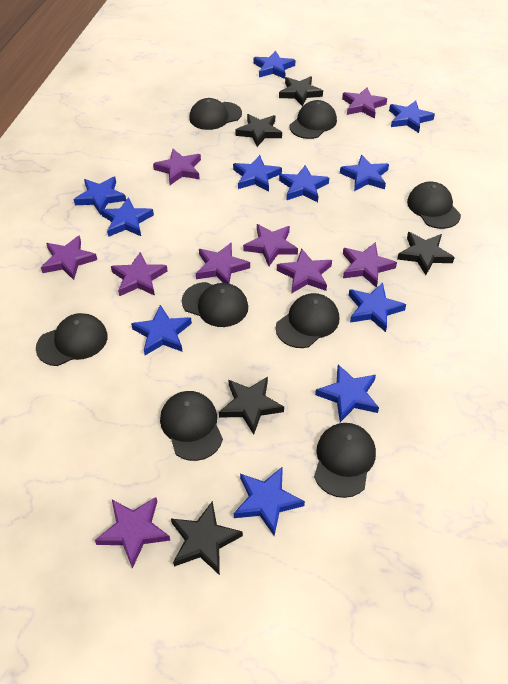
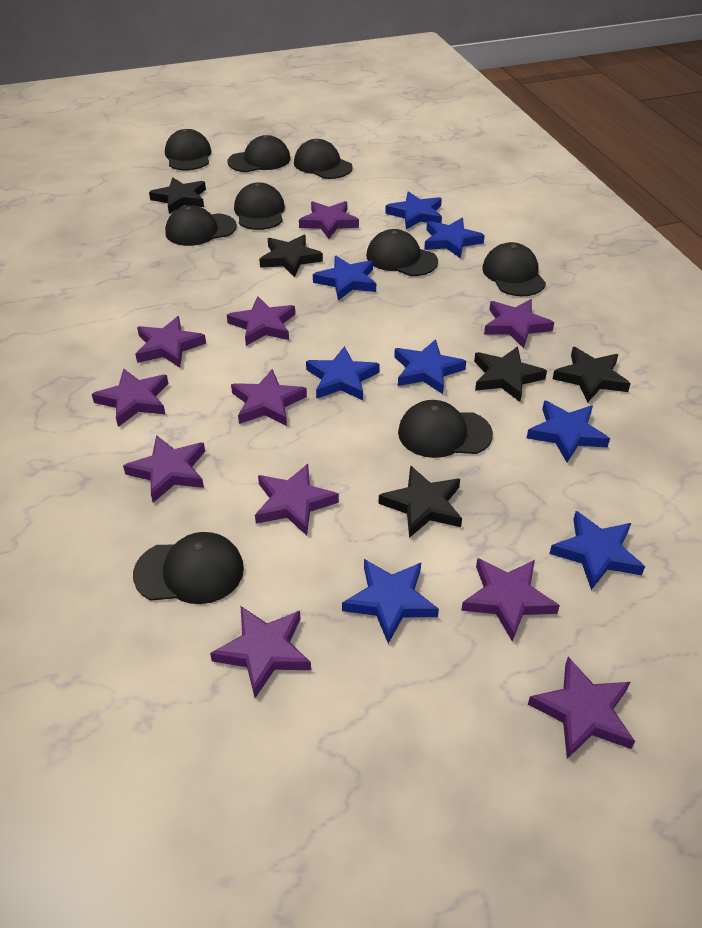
black cap: 8 -> 9
blue star: 11 -> 8
purple star: 9 -> 11

